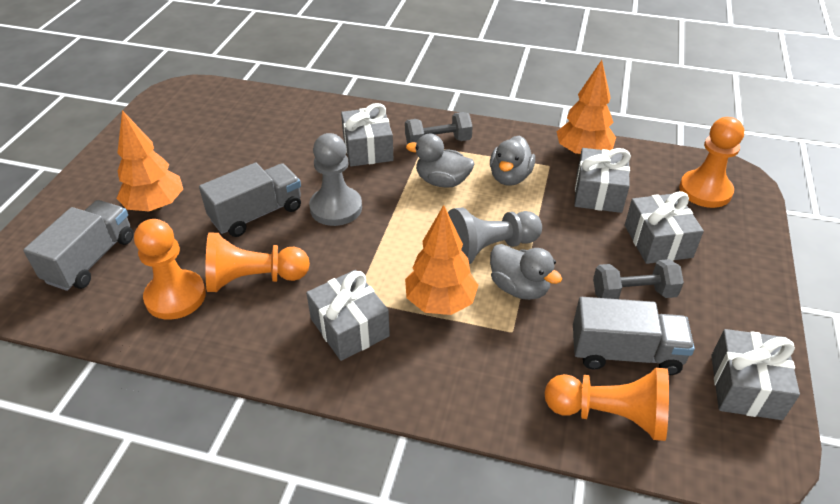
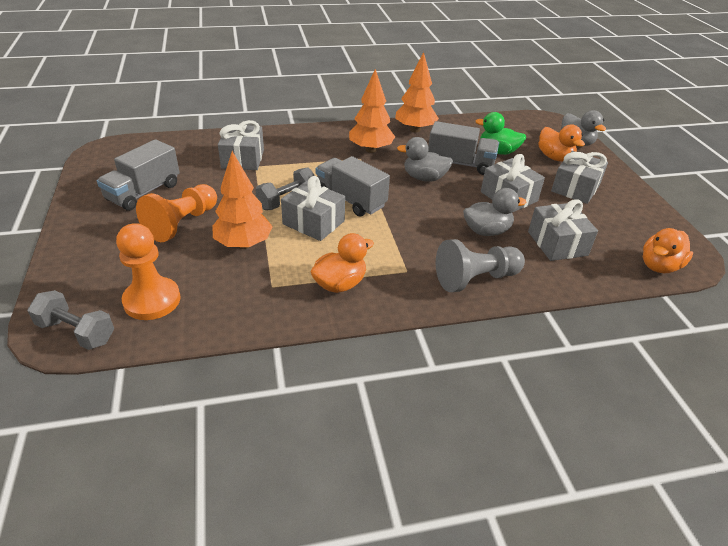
green duck: 0 -> 1
grey pawn: 2 -> 1
orange duck: 0 -> 3
orange pawn: 4 -> 2

